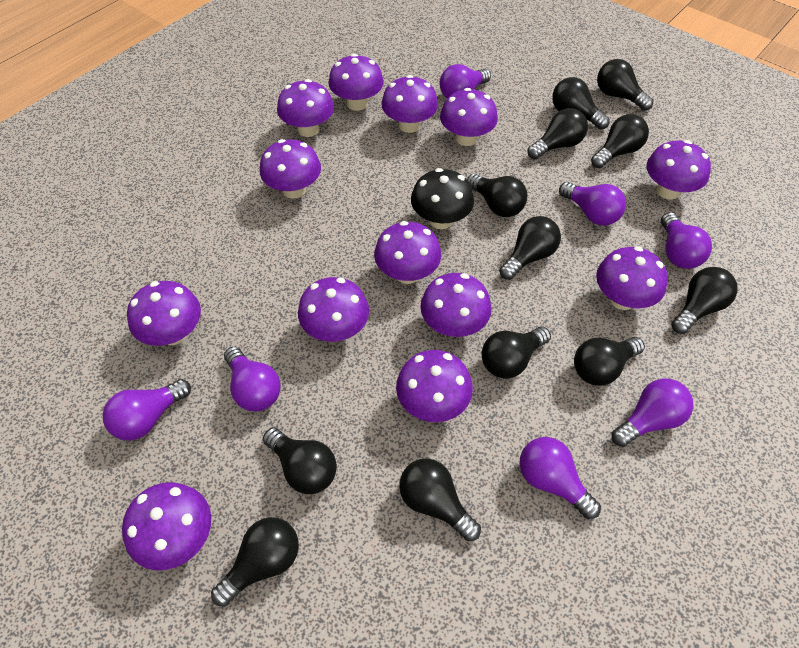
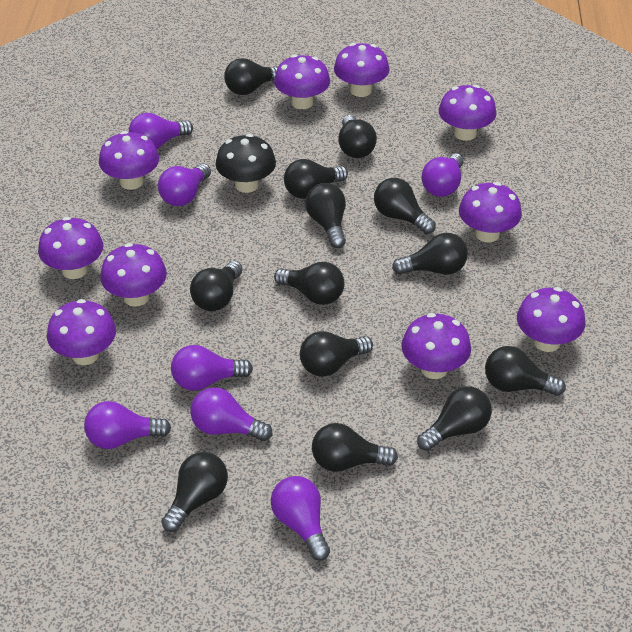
black light bulb: 12 -> 13
purple mushroom: 13 -> 10

